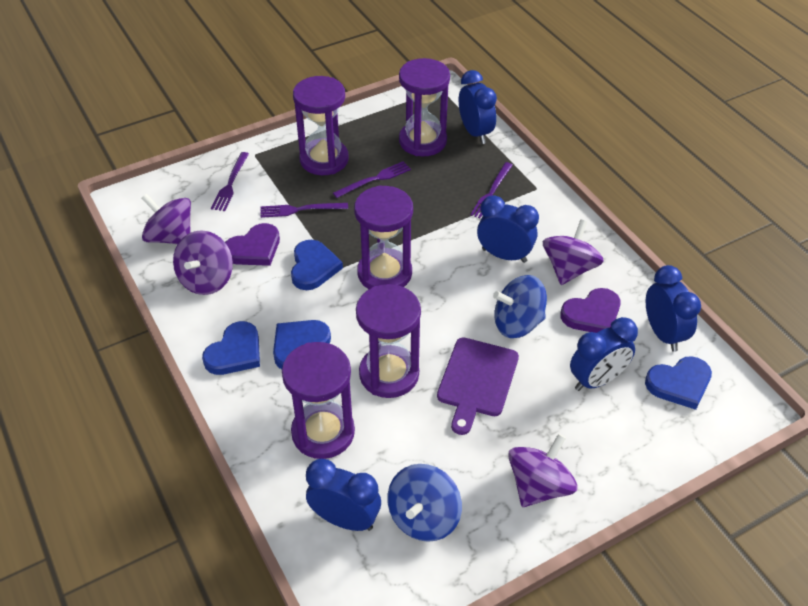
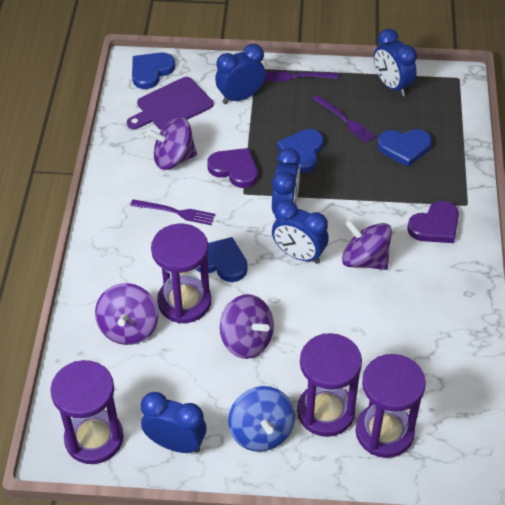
blue spinning top: 2 -> 1
purple fork: 4 -> 3
purple hourglass: 5 -> 4

